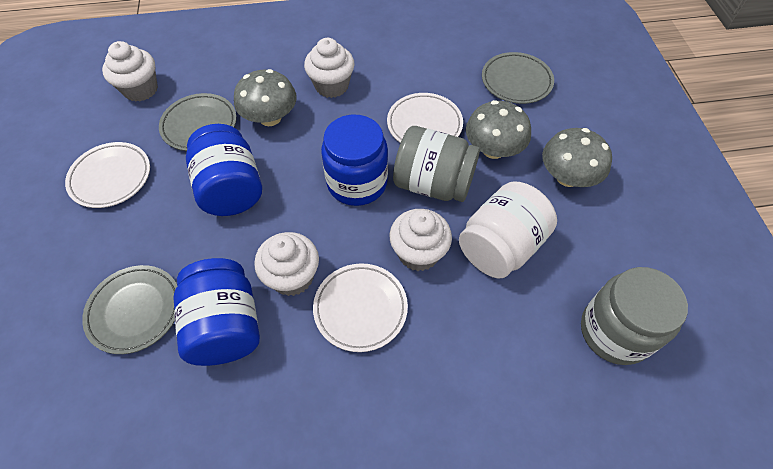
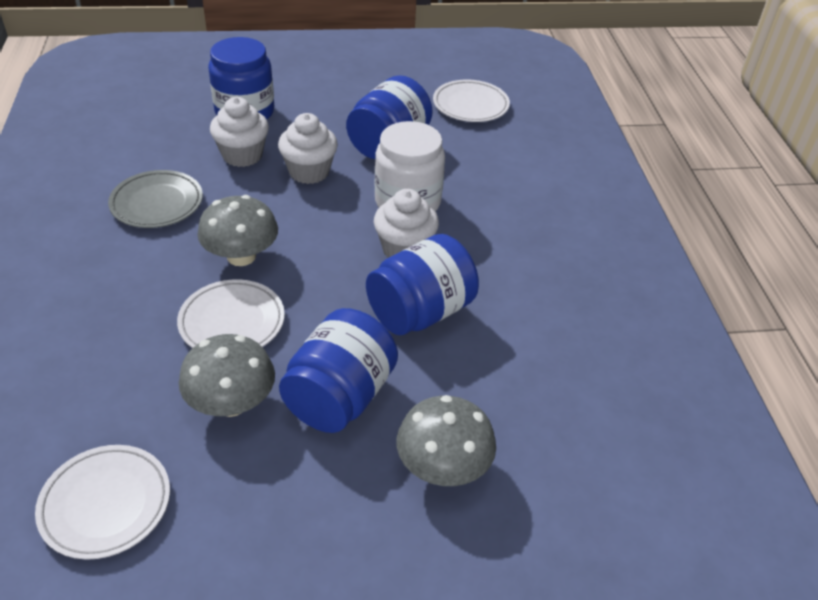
blue jar: 3 -> 4
grey jar: 2 -> 0
grey plate: 3 -> 1
white cupcake: 4 -> 3

